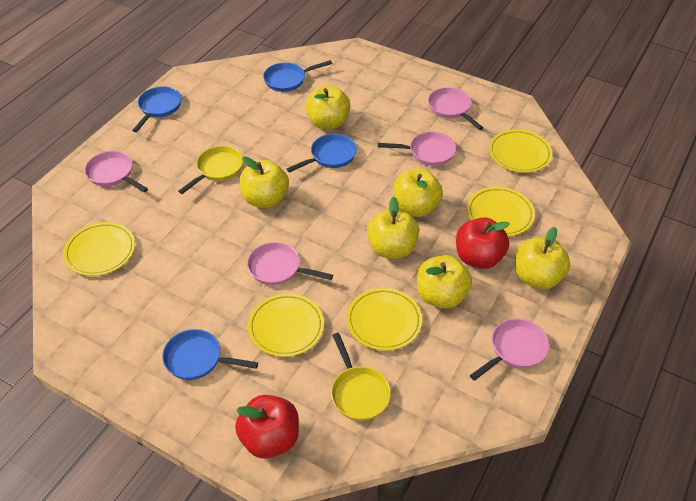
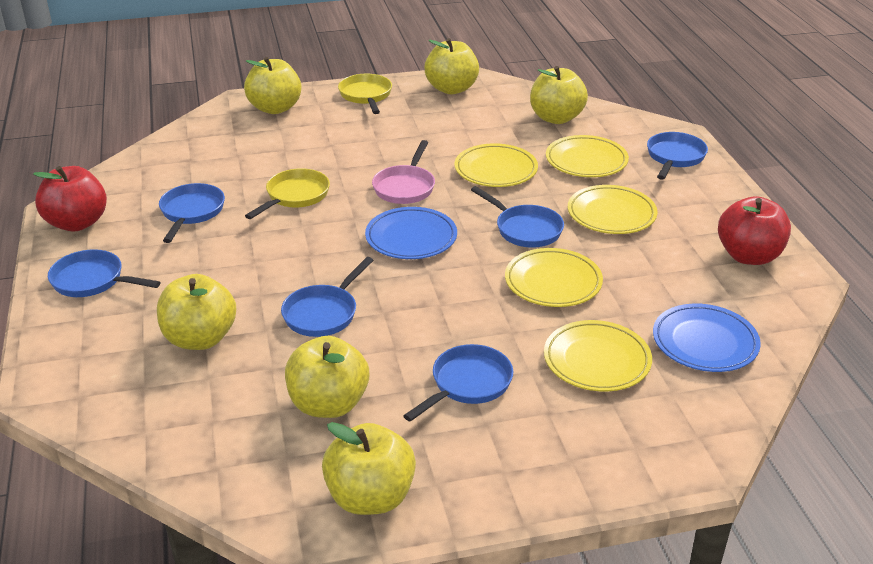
blue pan: 4 -> 6
blue plate: 0 -> 2
pink pan: 5 -> 1

